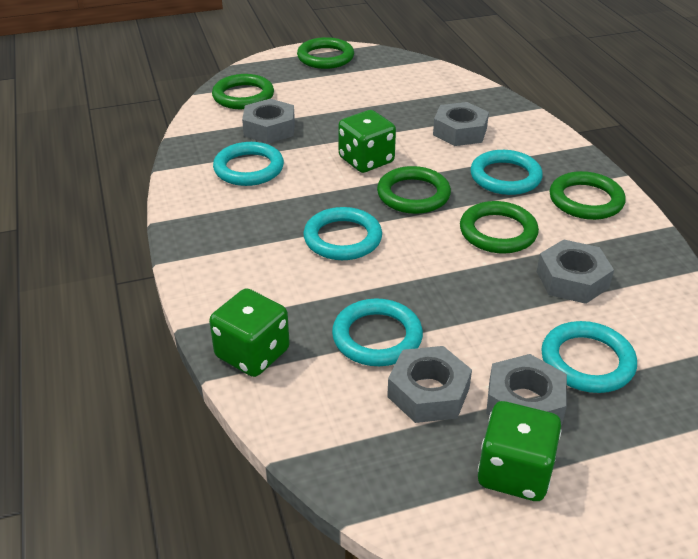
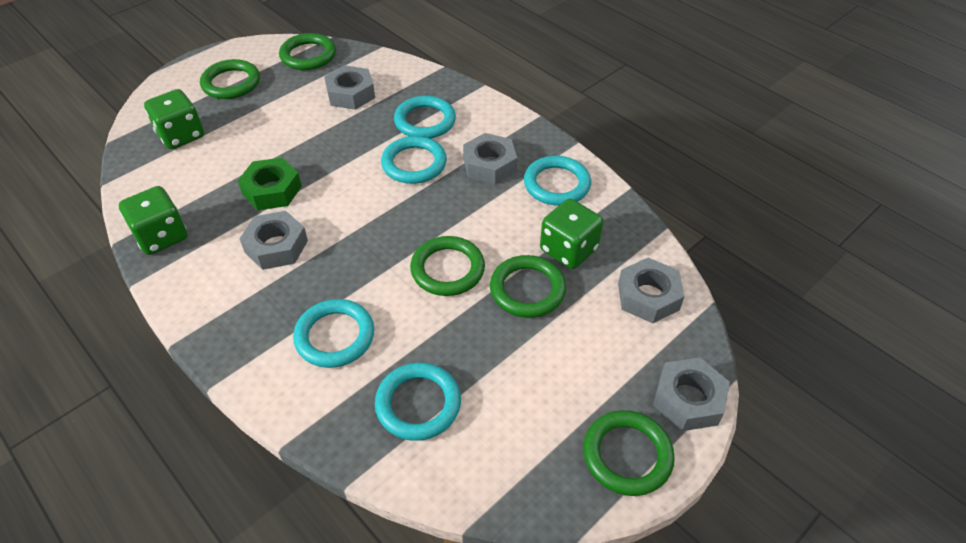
green nut: 0 -> 1

